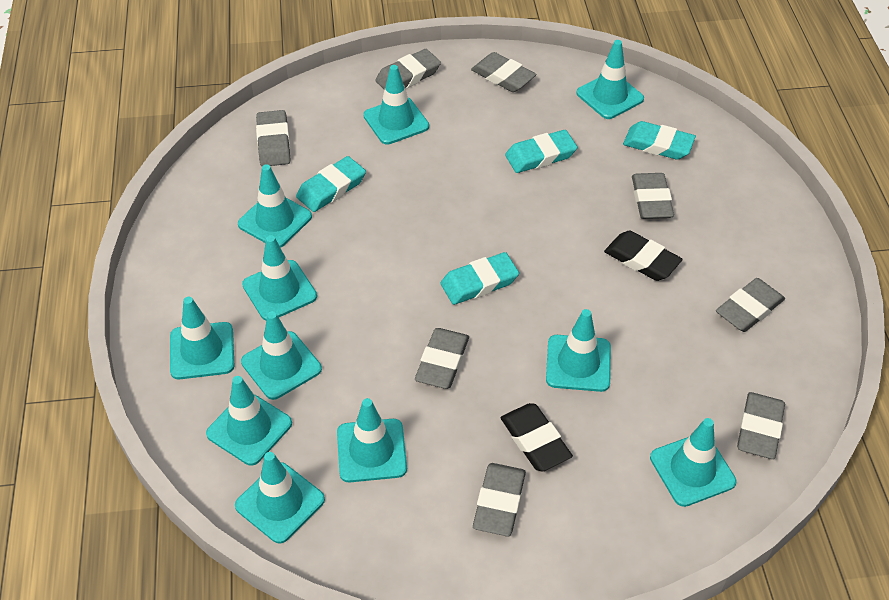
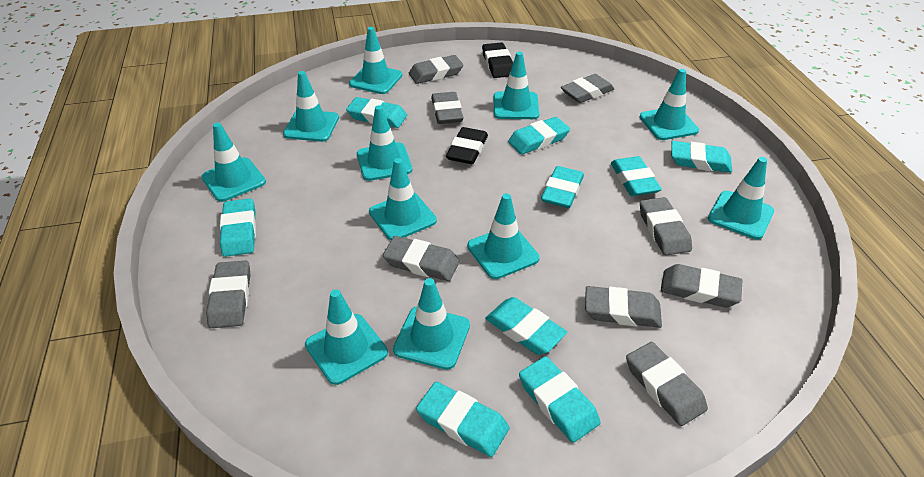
grey eraser: 8 -> 9
turquoise eraser: 4 -> 9

